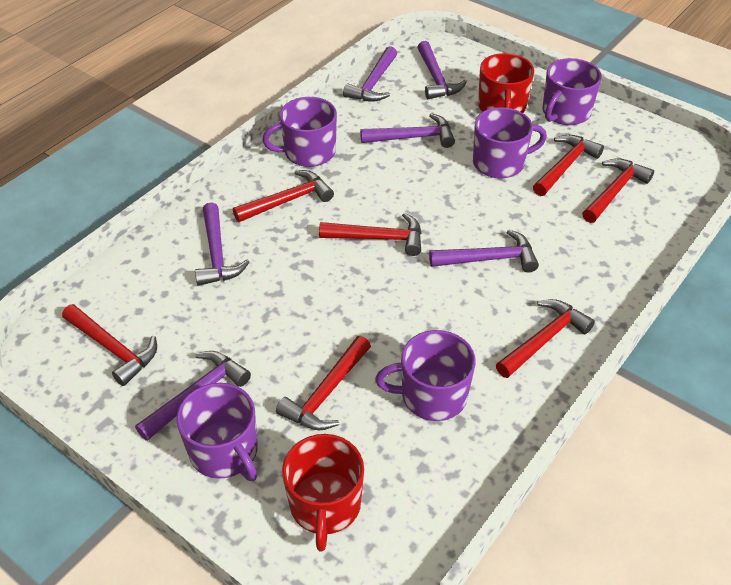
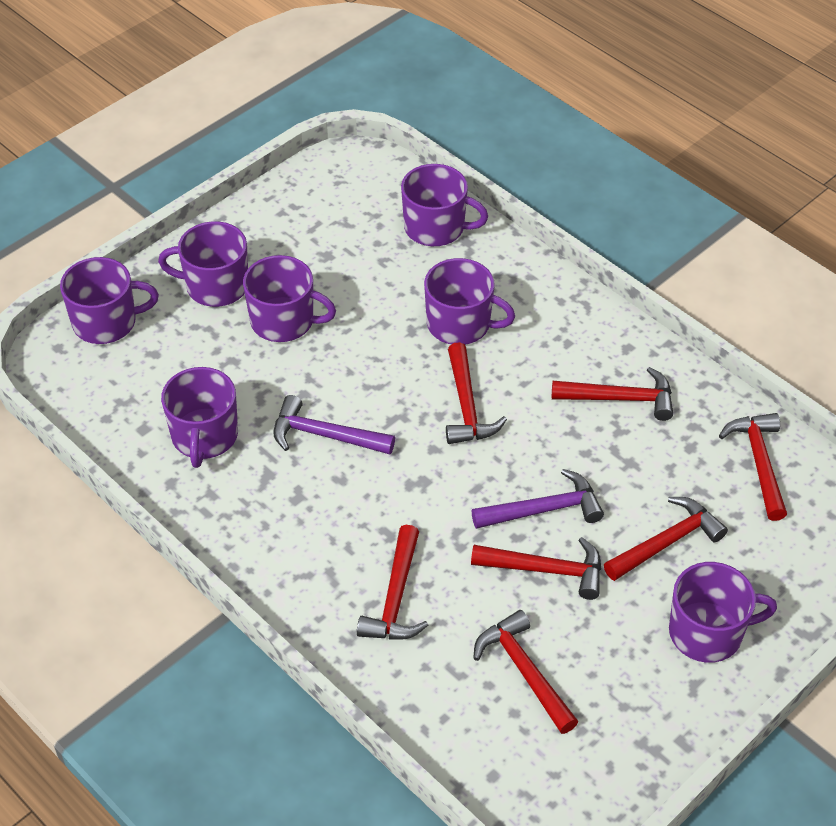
purple hammer: 6 -> 2
purple mug: 5 -> 7
red mug: 2 -> 0

